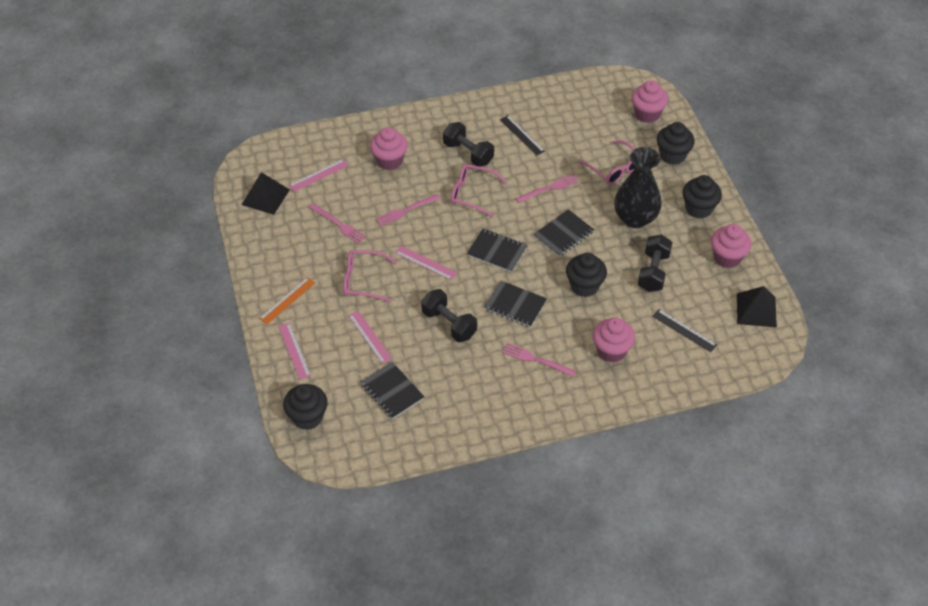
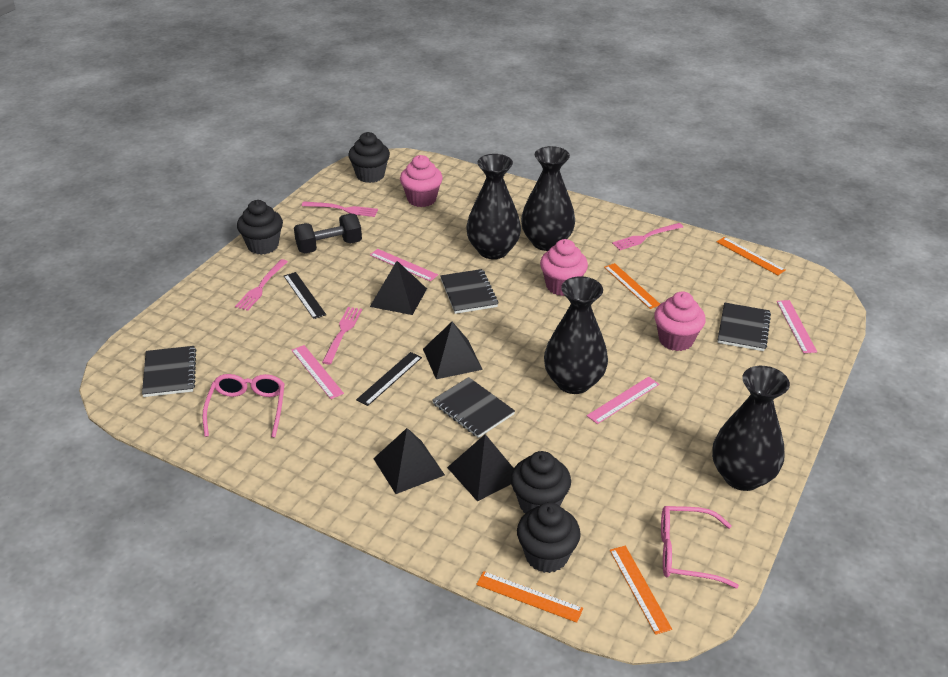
black dumbbell: 3 -> 1
black pyramid: 2 -> 4
black vase: 1 -> 4
orange ruler: 1 -> 4
pink cupcake: 4 -> 3
pink glasses: 3 -> 2

